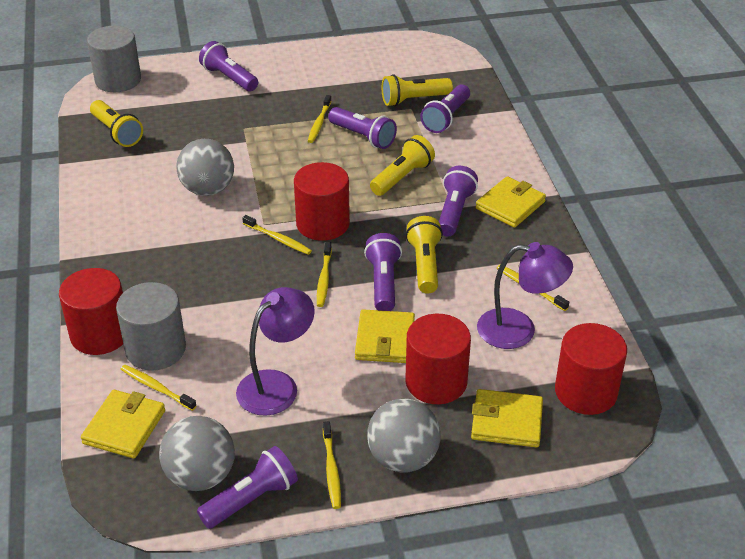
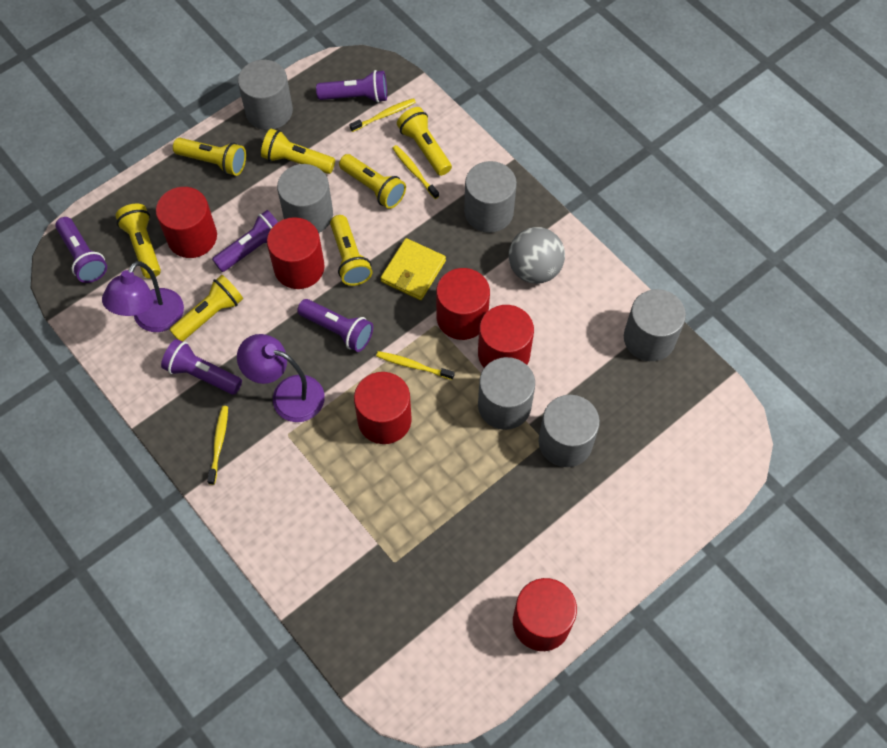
grey ball: 3 -> 1
grey cylinder: 2 -> 6
purple flashlight: 6 -> 5
red cylinder: 4 -> 6
yellow flashlight: 4 -> 7
yellow toothbrush: 6 -> 4
yellow wallet: 4 -> 1

